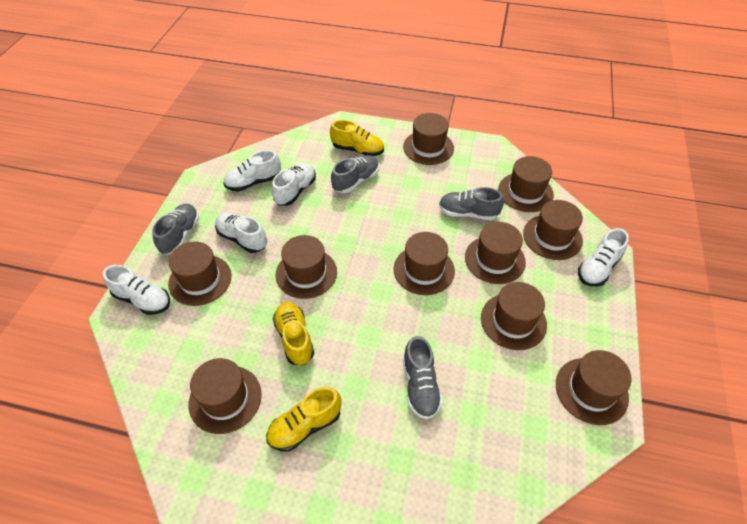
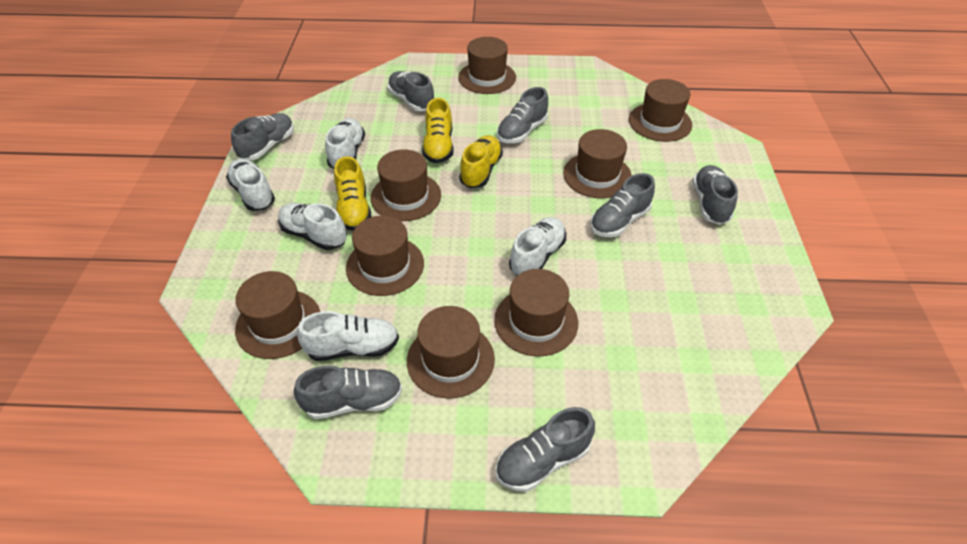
brown hat: 10 -> 8
grey shoe: 4 -> 7

